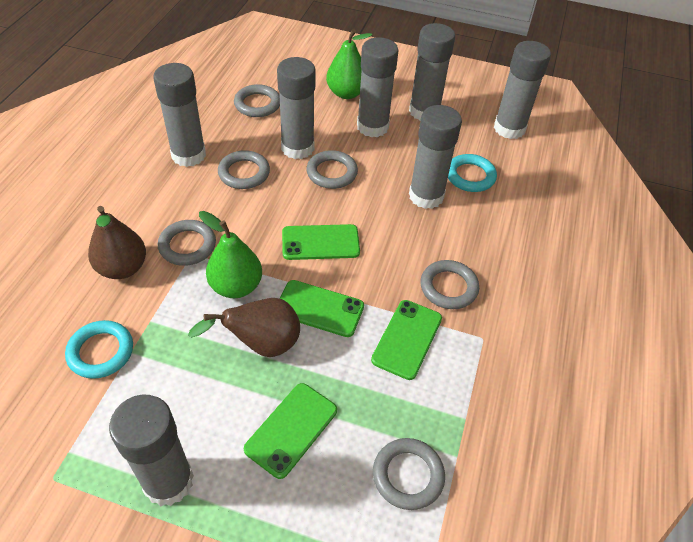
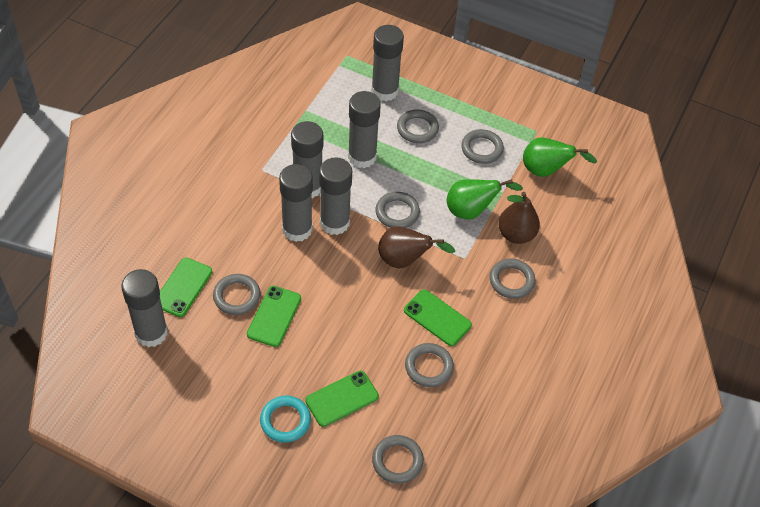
grey glue stick: 7 -> 6
grey ring: 6 -> 7
turquoise ring: 2 -> 1

